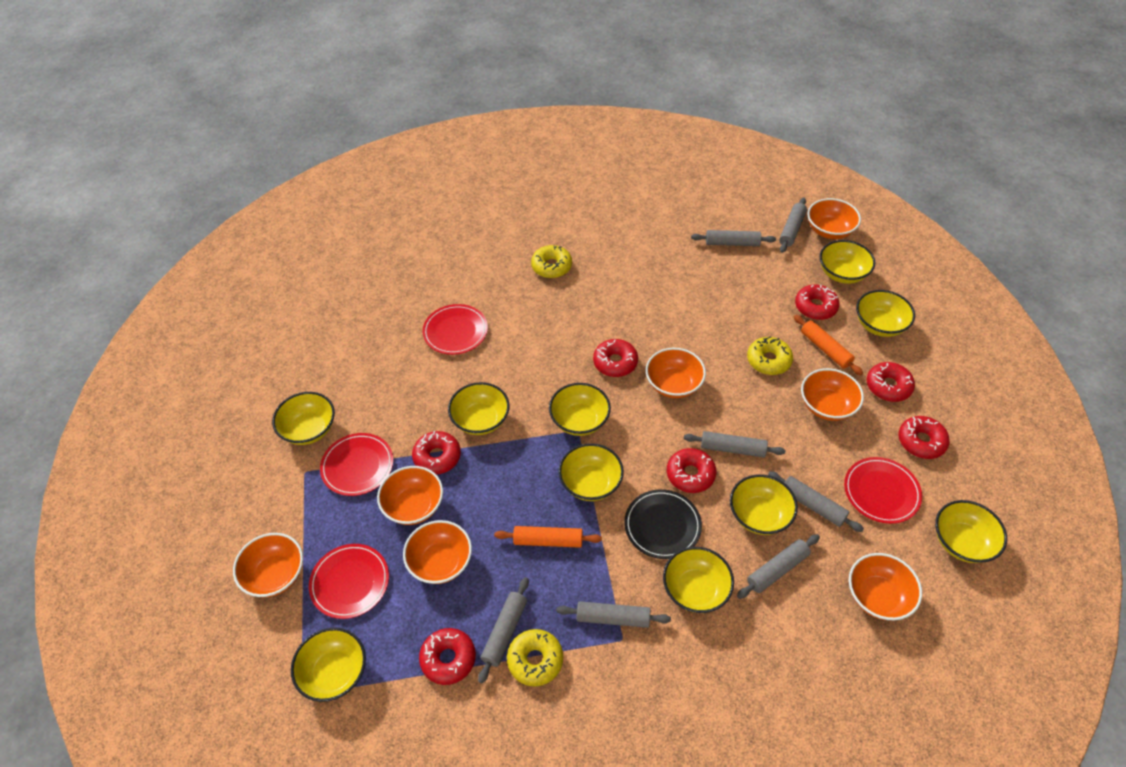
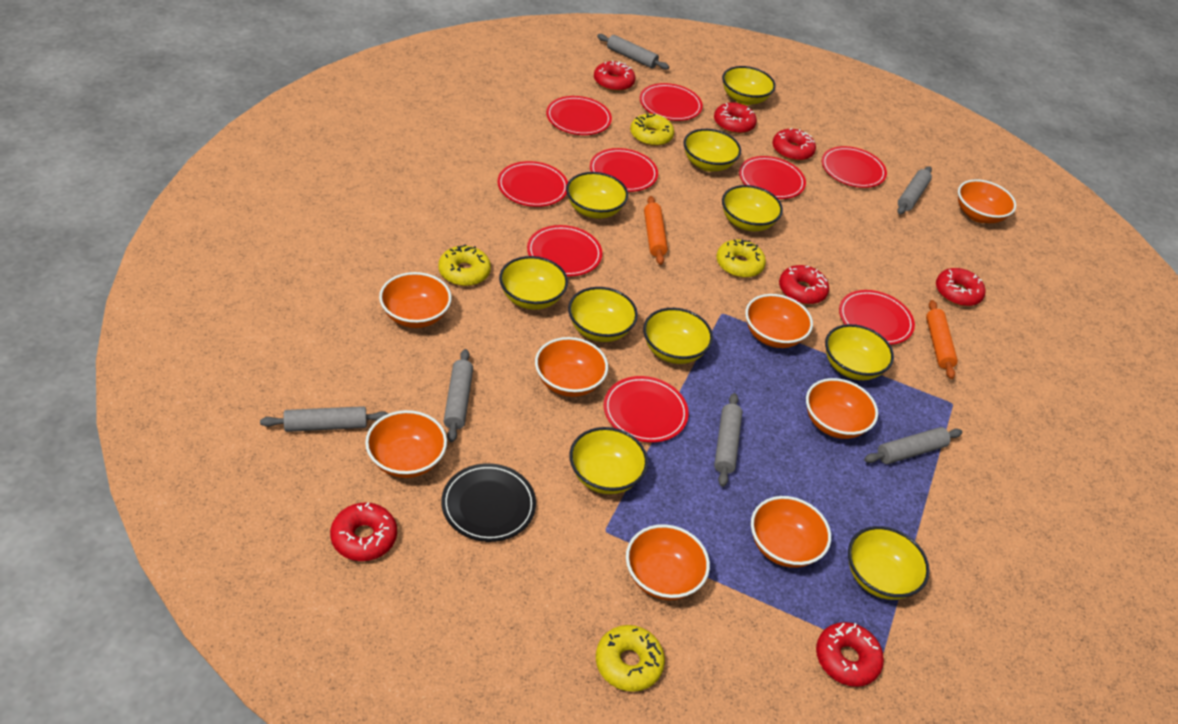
grey rolling pin: 7 -> 6
orange bowl: 7 -> 8
red plate: 4 -> 9
yellow donut: 3 -> 4

